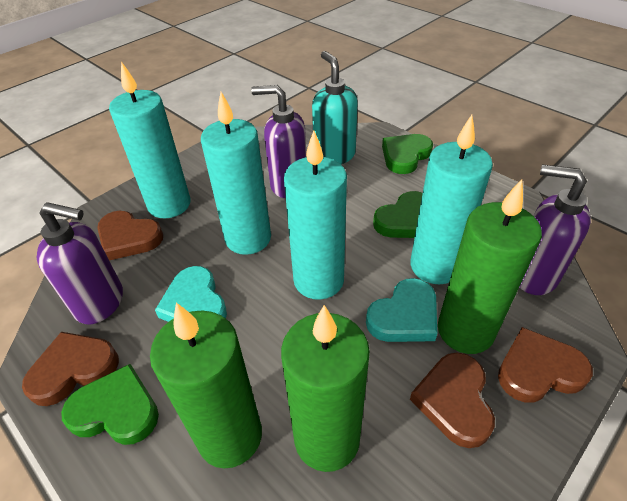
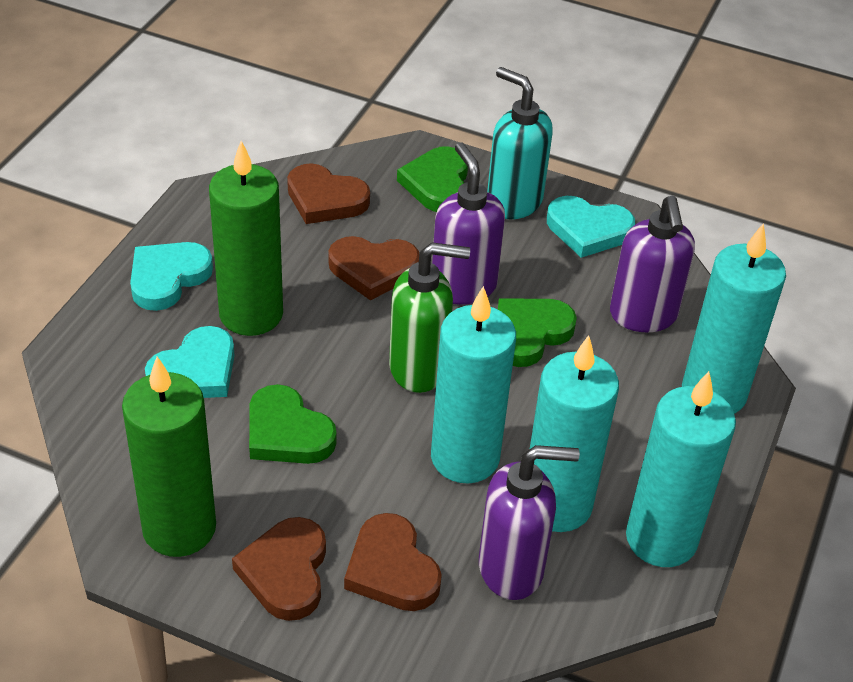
green candle: 3 -> 2
green soap dispenser: 0 -> 1
turquoise heart: 2 -> 3

